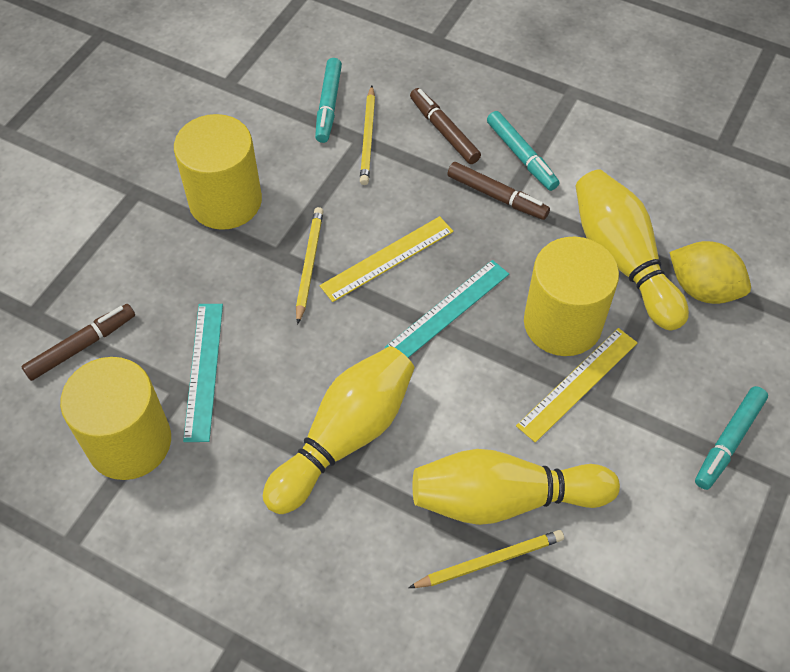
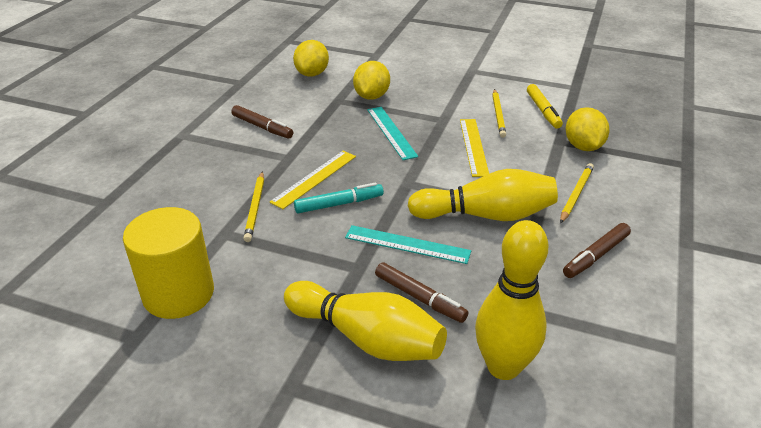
turquoise marker: 3 -> 1
yellow cylinder: 3 -> 1
yellow lemon: 1 -> 3
yellow marker: 0 -> 1

